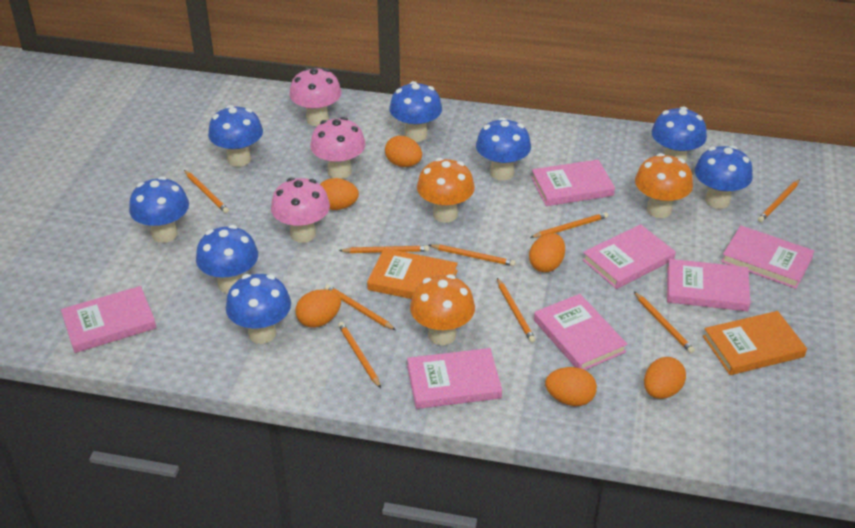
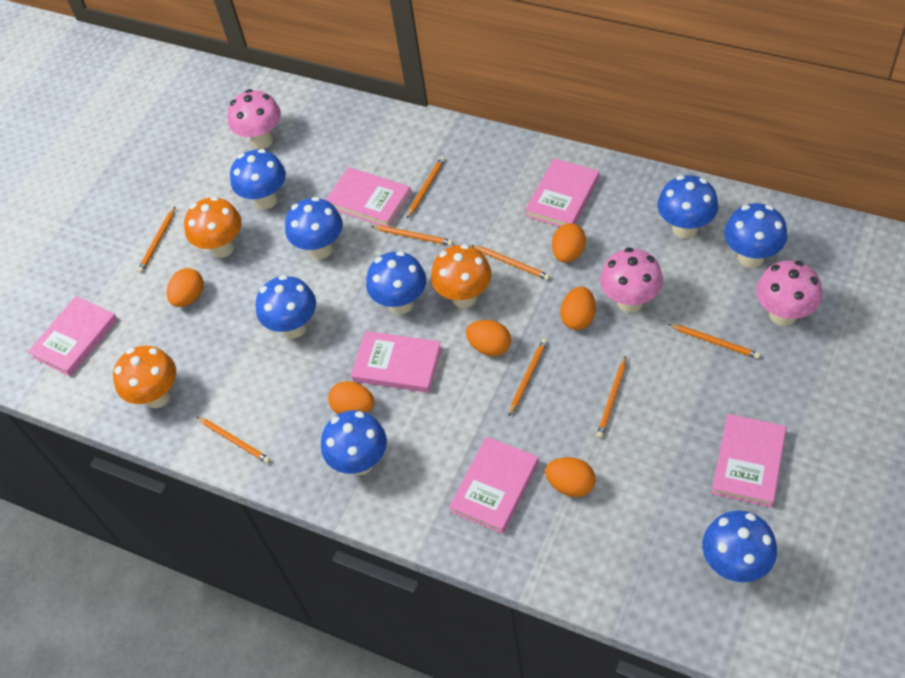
orange book: 2 -> 0
orange pencil: 9 -> 8
pink book: 7 -> 6

